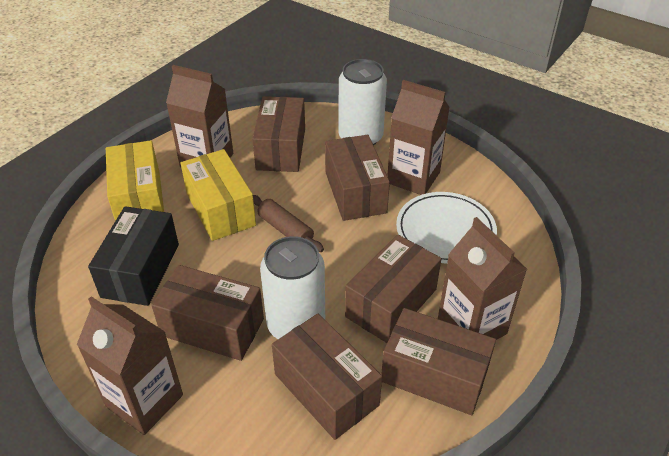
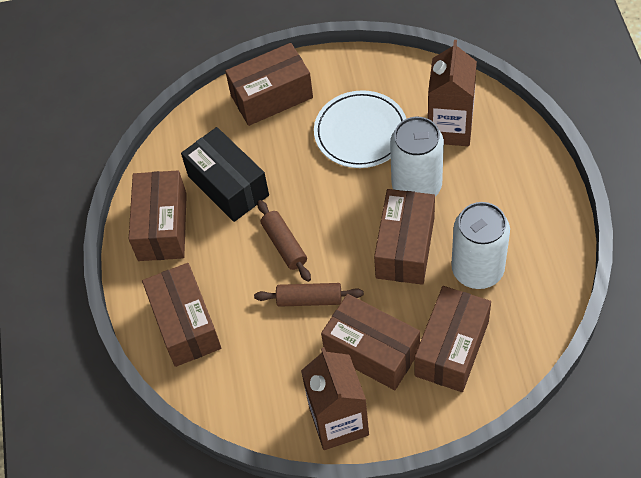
brown carton: 4 -> 2
brown rolling pin: 1 -> 2
yellow box: 2 -> 0

